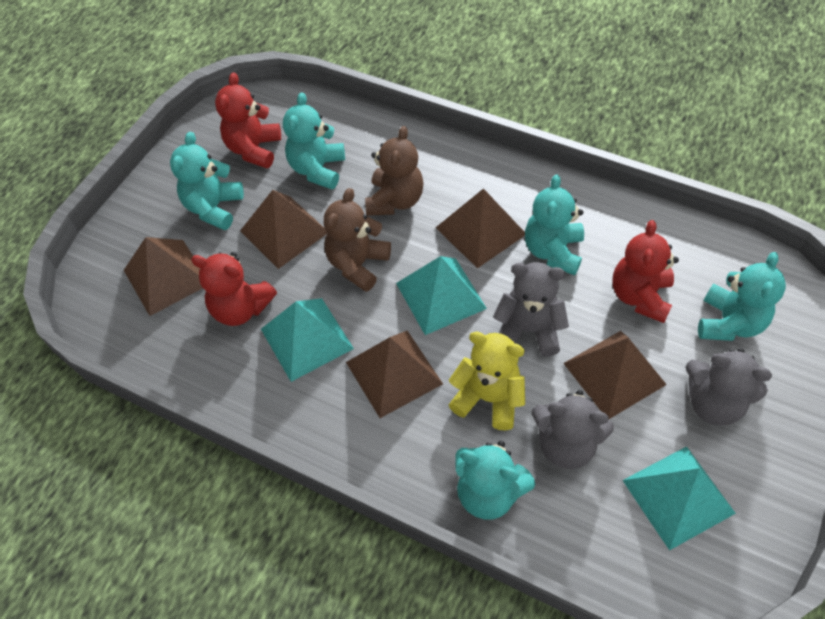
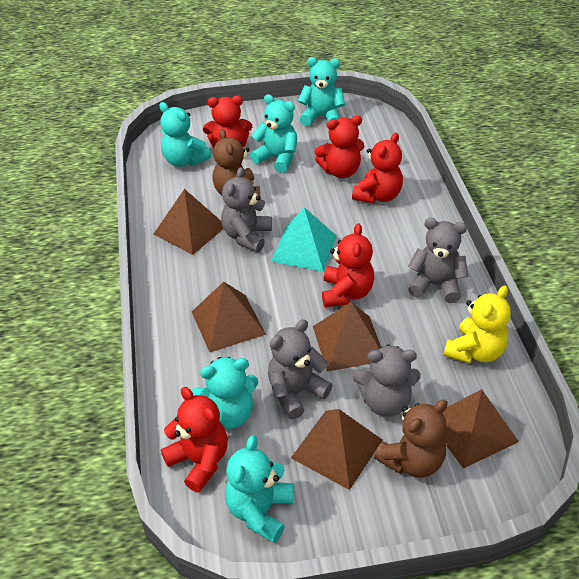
grey teddy bear: 3 -> 4
red teddy bear: 3 -> 5
turquoise pyramid: 3 -> 1

